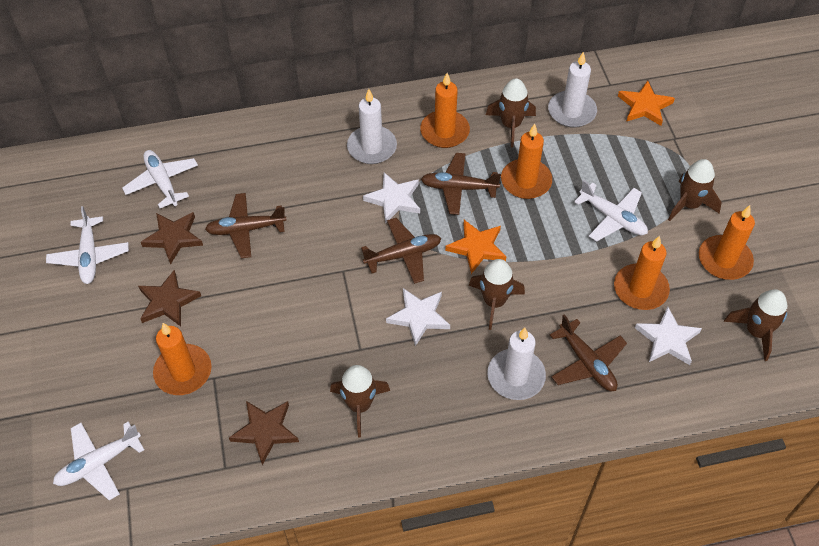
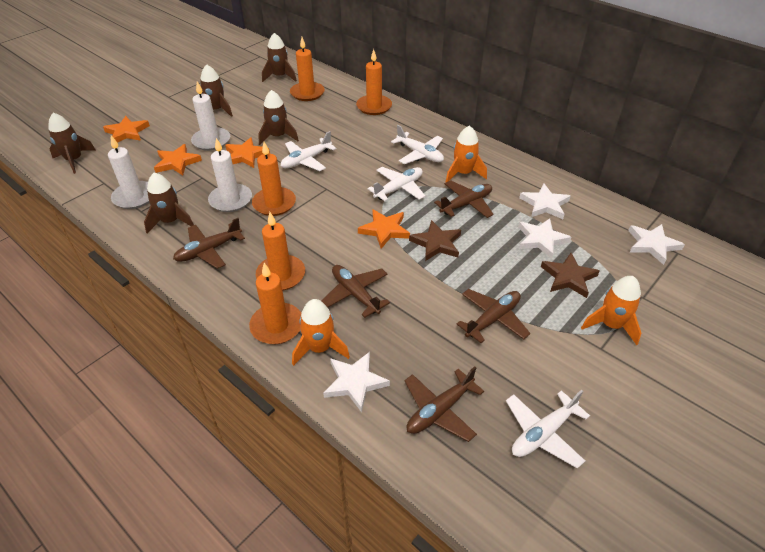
brown plane: 4 -> 5
brown star: 3 -> 2
orange rocket: 0 -> 3
orange star: 2 -> 4
white star: 3 -> 4

